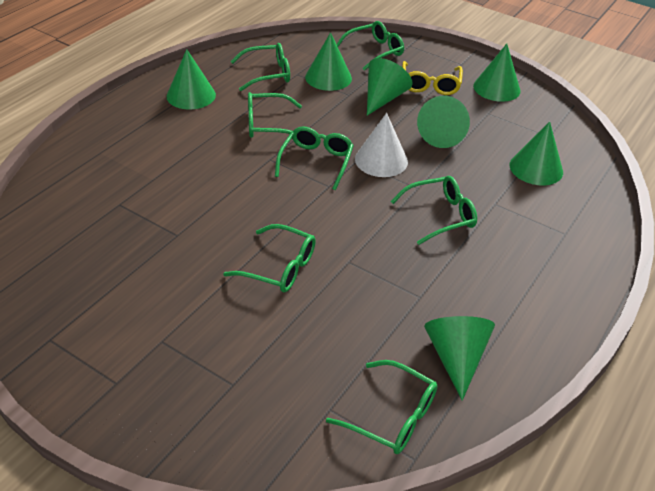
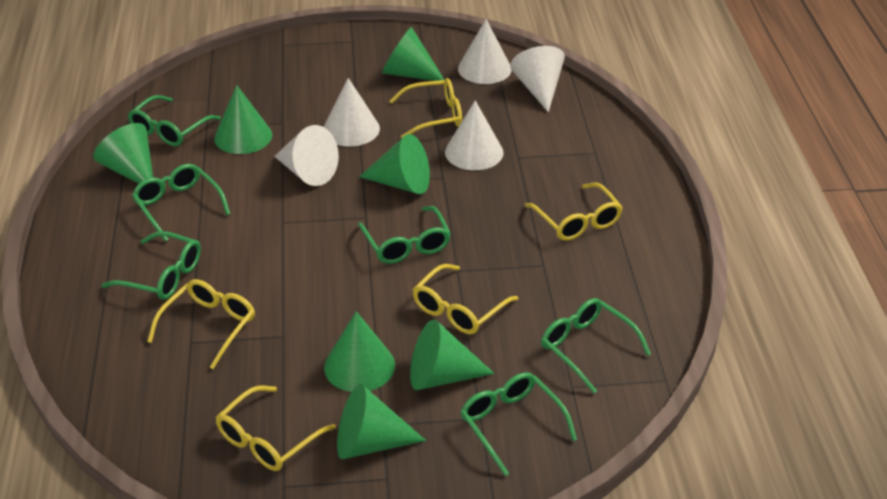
green glasses: 7 -> 6
white cone: 1 -> 5
yellow glasses: 1 -> 5

